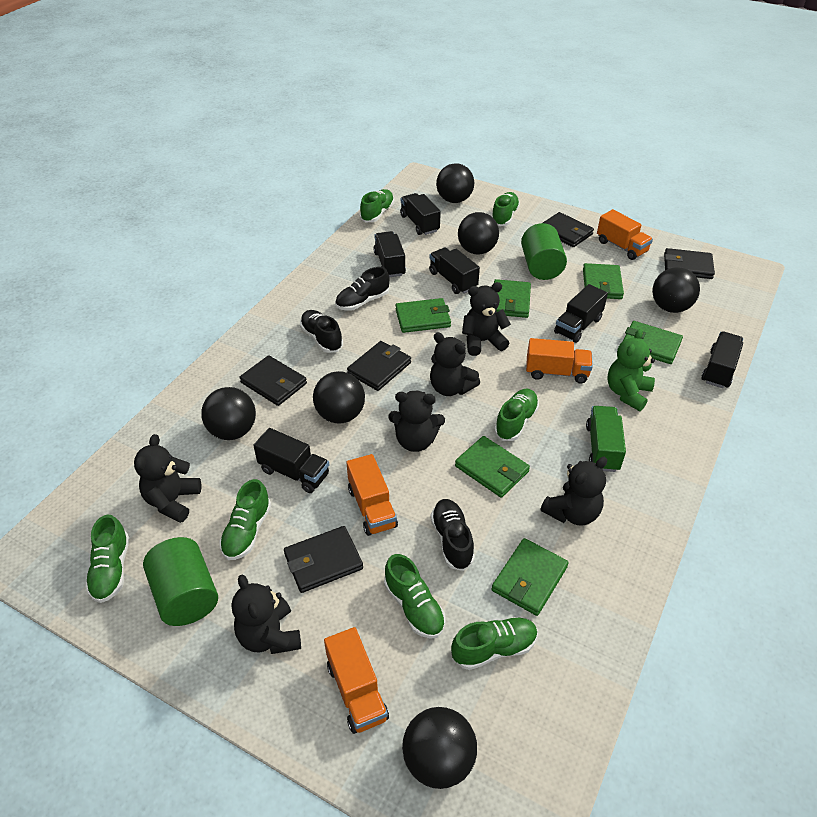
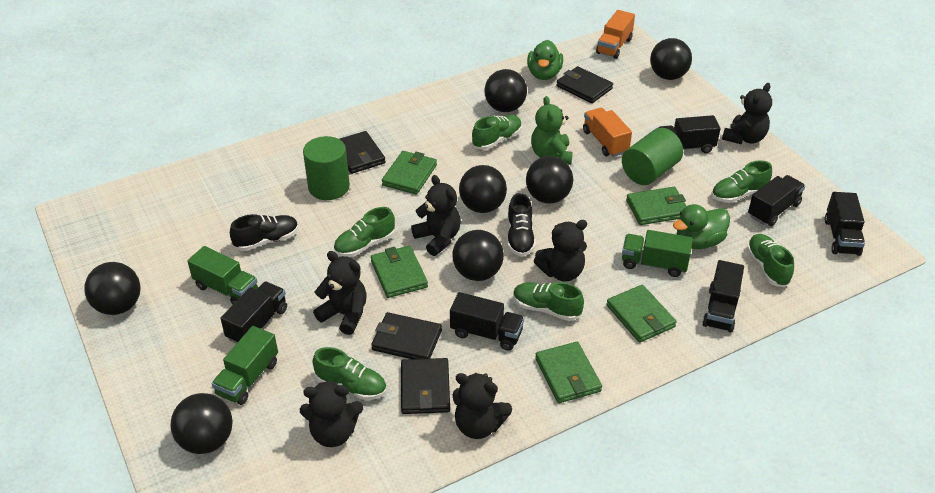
black ball: 6 -> 7
black shoe: 3 -> 2
black wallet: 5 -> 4
green duck: 0 -> 2
green shoe: 7 -> 6
green truck: 1 -> 3
green wallet: 6 -> 5
orange truck: 4 -> 2

